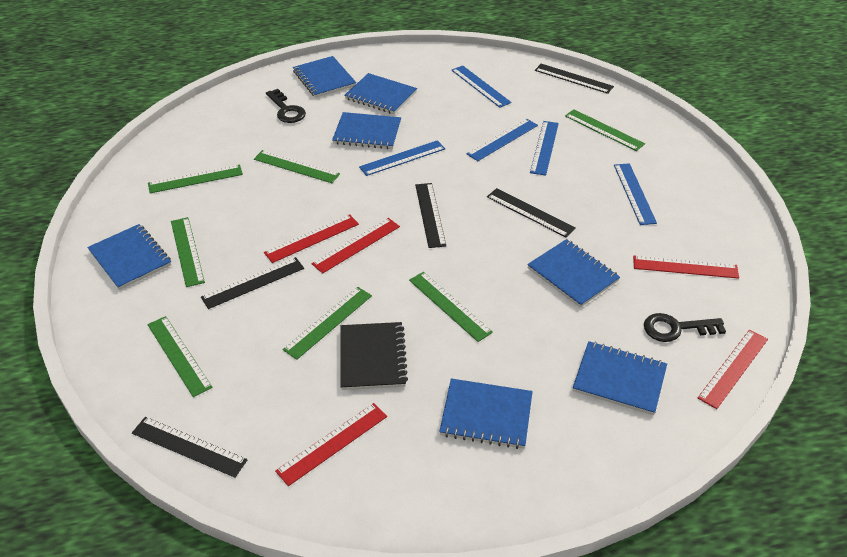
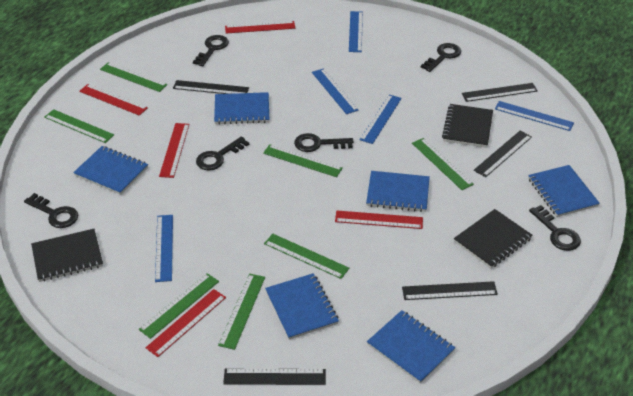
black key: 2 -> 6
black notebook: 1 -> 3
blue notebook: 7 -> 6

